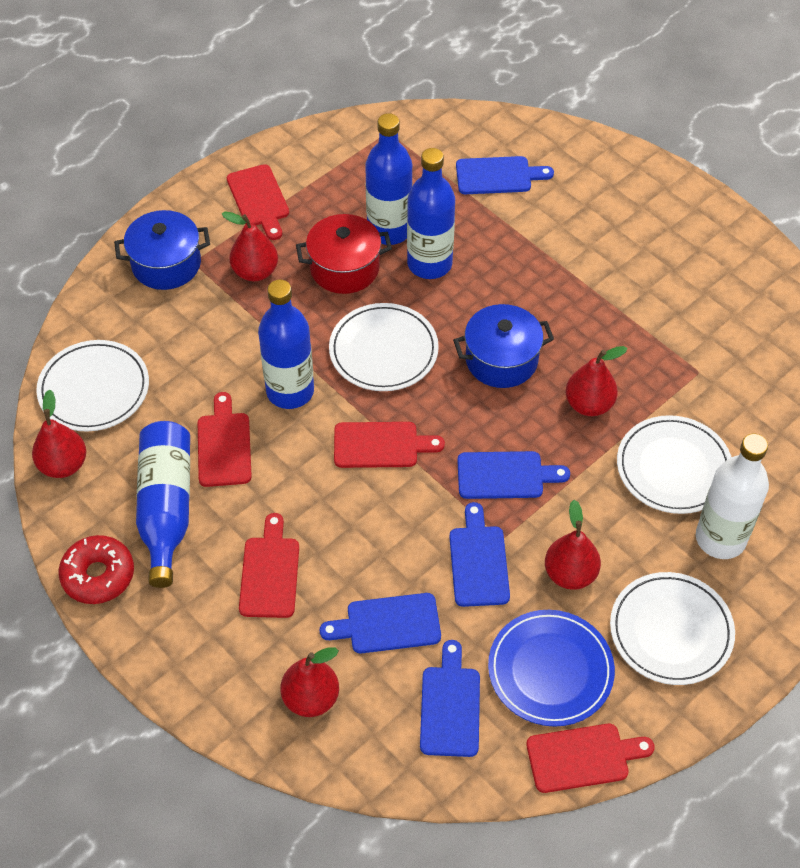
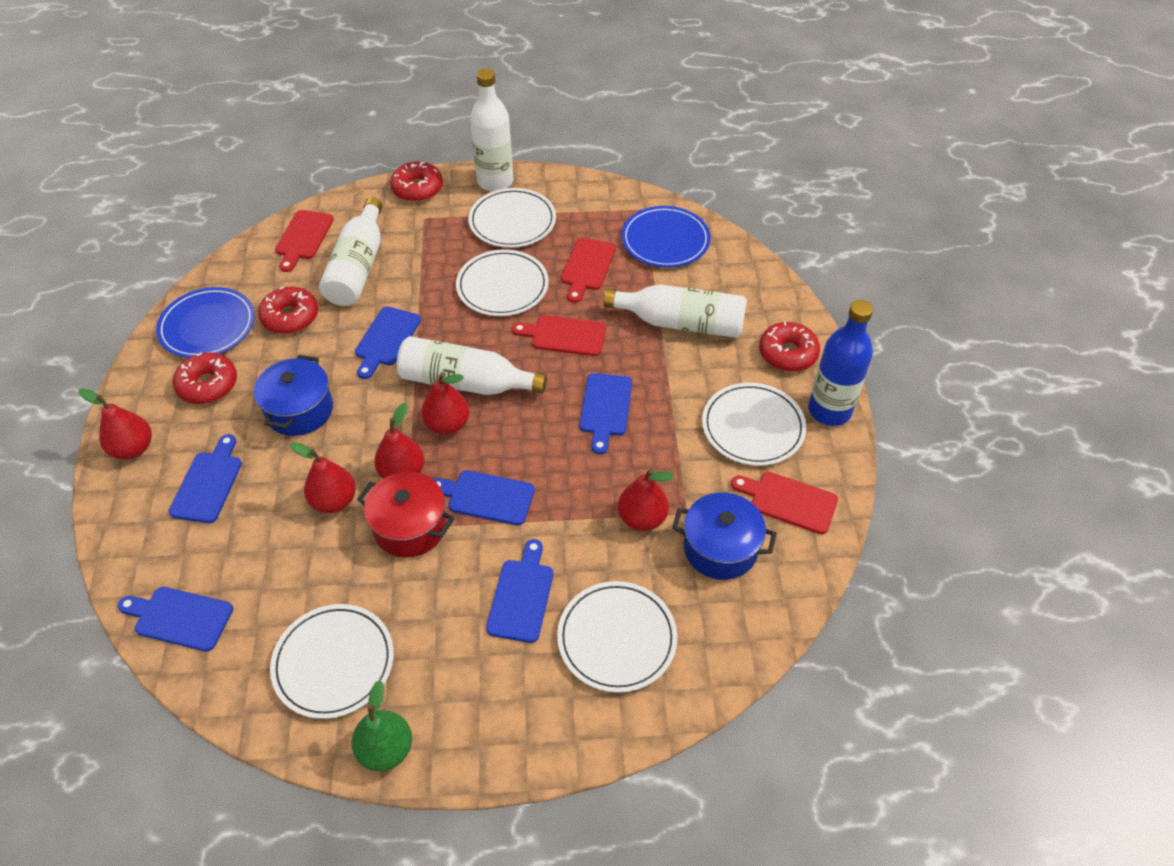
blue bottle: 4 -> 1
blue cutting board: 5 -> 6
blue plate: 1 -> 2
green pear: 0 -> 1
red cutting board: 5 -> 4
red donut: 1 -> 4
white bottle: 1 -> 4
white plate: 4 -> 5

